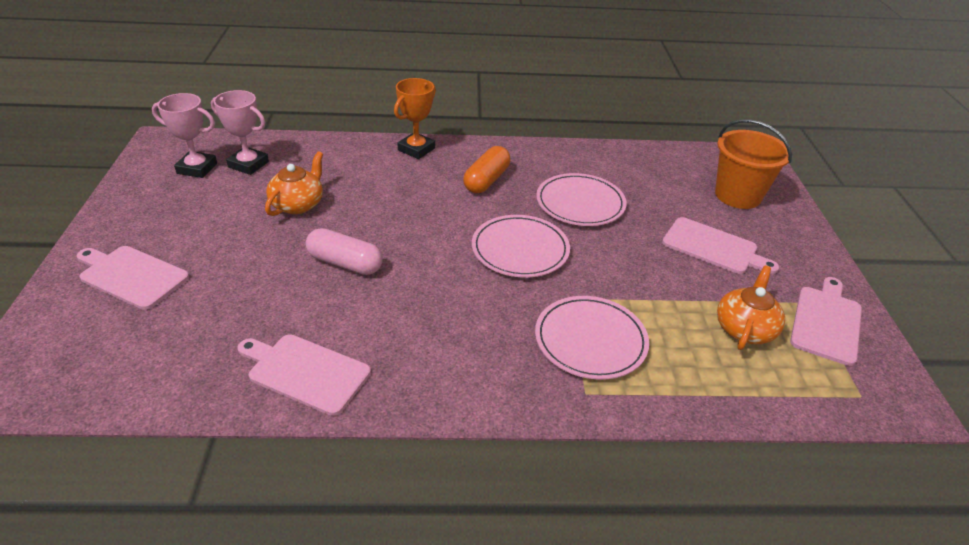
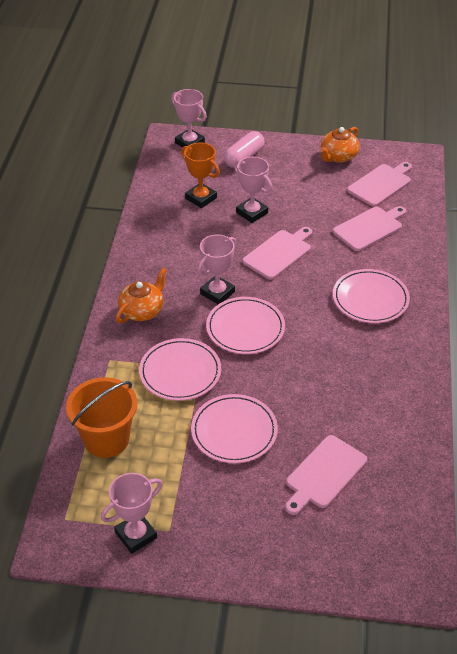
orange capsule: 1 -> 0
pink plate: 3 -> 4
pink trophy: 2 -> 4

